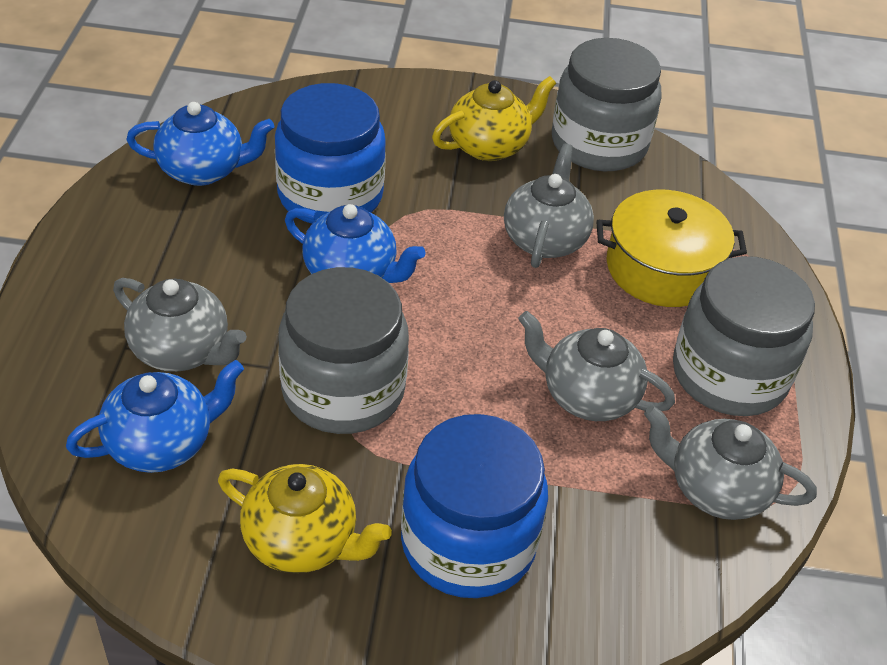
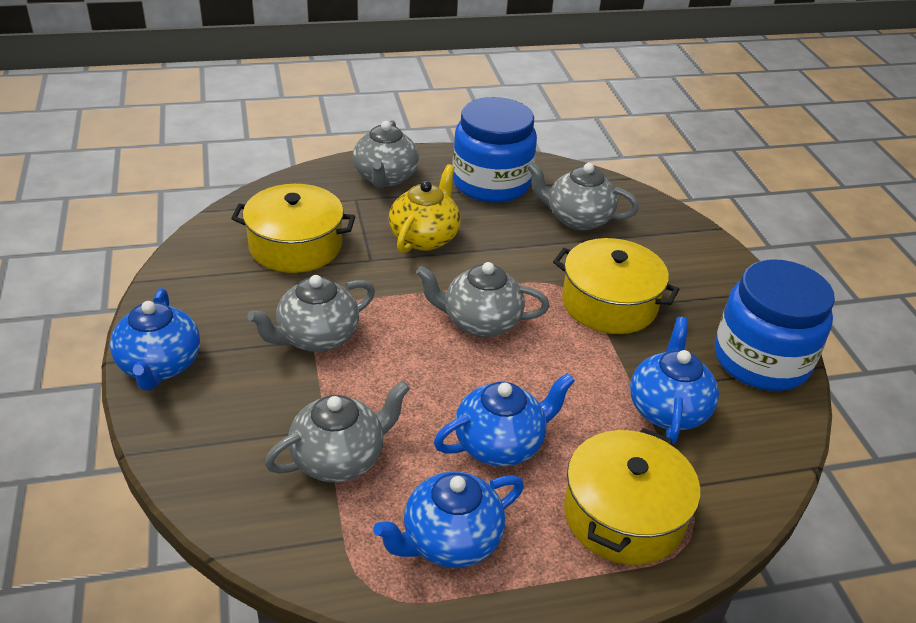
blue teapot: 3 -> 4
grey jar: 3 -> 0
grey teapot: 4 -> 5
yellow pot: 1 -> 3
yellow teapot: 2 -> 1

